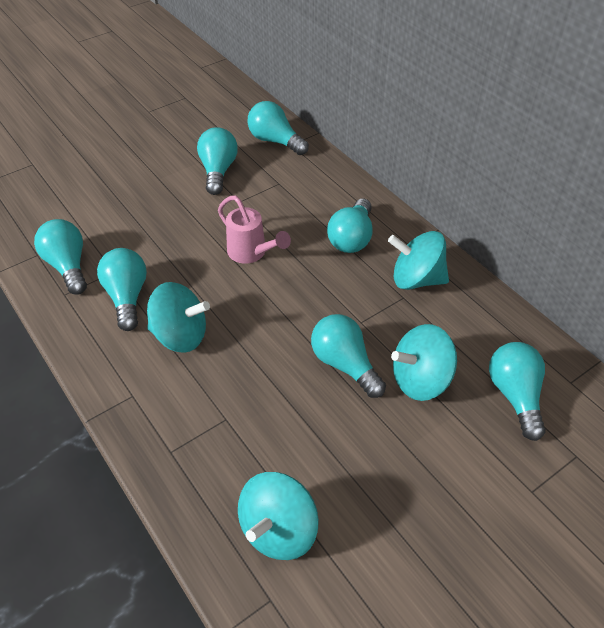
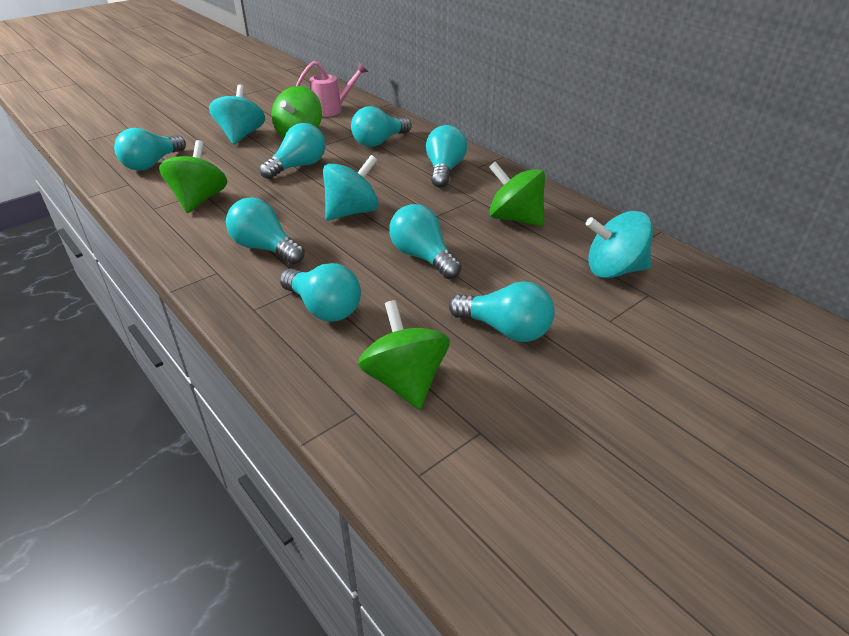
green spinning top: 0 -> 4
turquoise light bulb: 7 -> 8
turquoise spinning top: 4 -> 3

